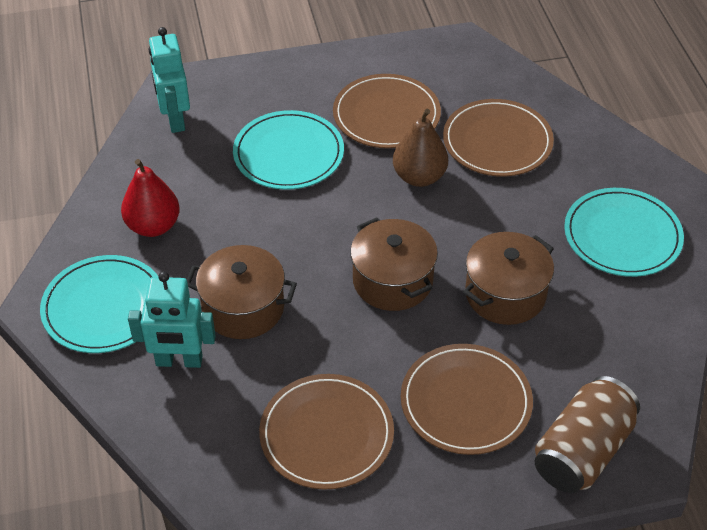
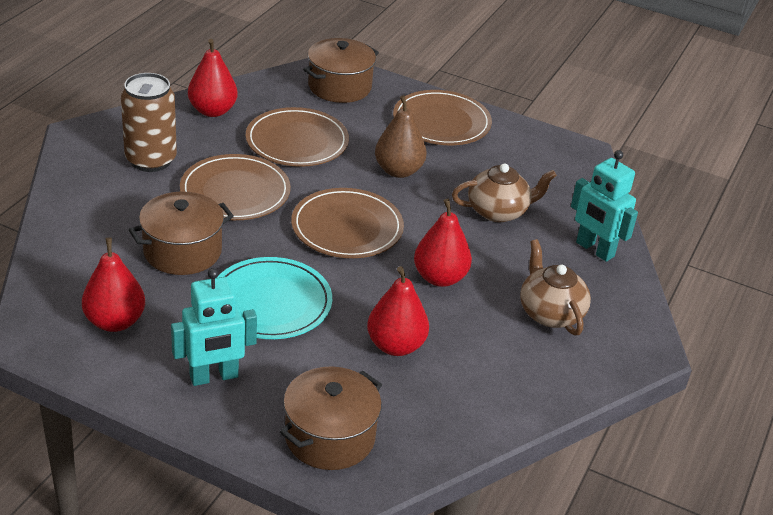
brown teapot: 0 -> 2
red pear: 1 -> 4
turquoise plate: 3 -> 1

